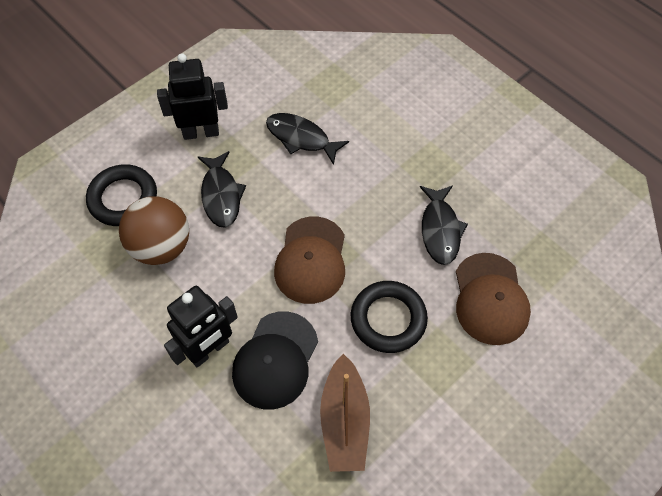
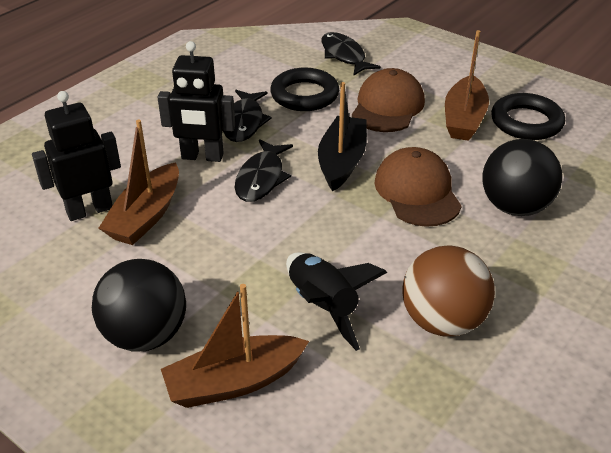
black ball: 0 -> 2
black boat: 0 -> 1
black cap: 1 -> 0
black rocket: 0 -> 1
brown boat: 1 -> 3

